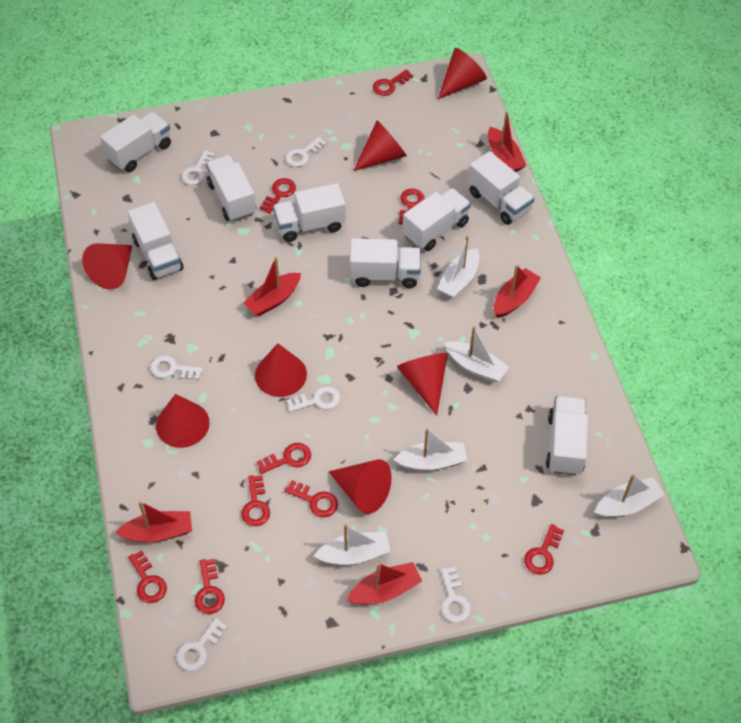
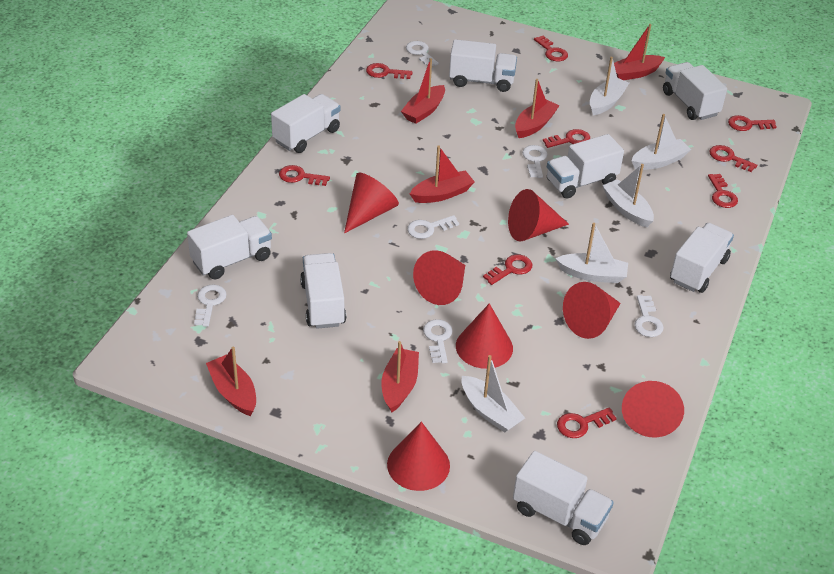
red boat: 5 -> 6

